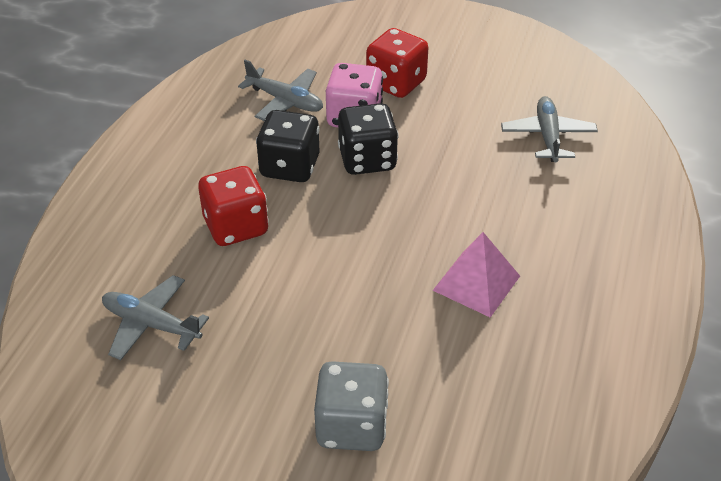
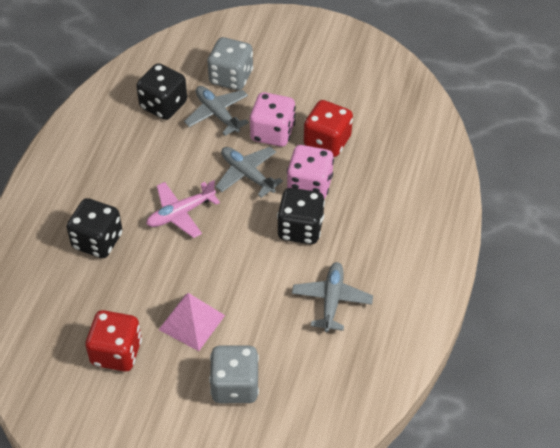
black dice: 2 -> 3
grey dice: 1 -> 2
pink dice: 1 -> 2
pink plane: 0 -> 1

